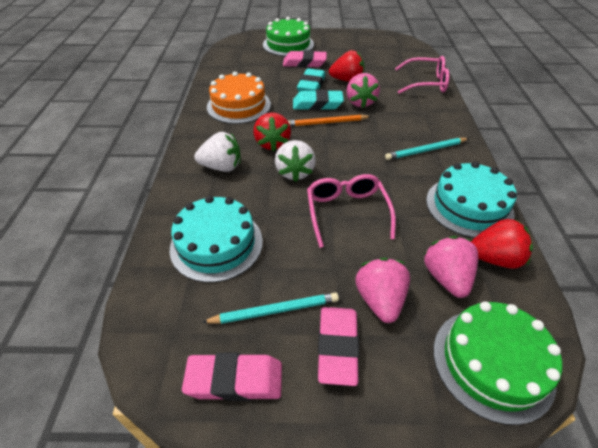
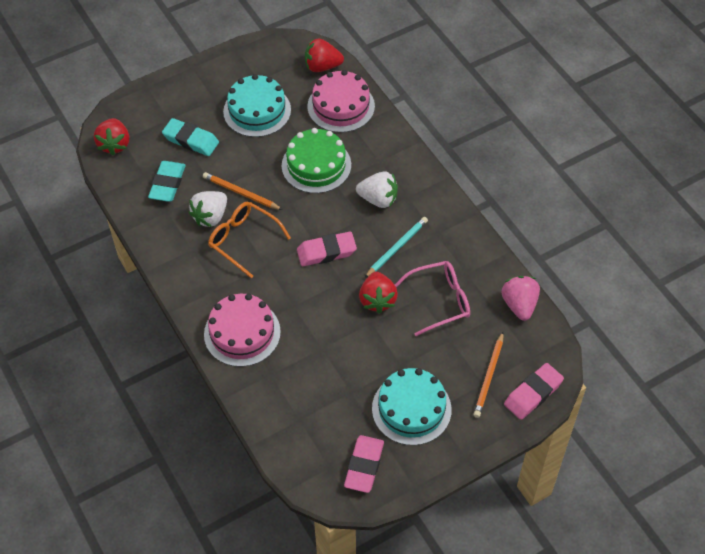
green cake: 2 -> 1
orange cake: 1 -> 0
orange glasses: 0 -> 1
orange pencil: 1 -> 2
pink cake: 0 -> 2
pink glasses: 2 -> 1
pink strawberry: 3 -> 1
turquoise pencil: 2 -> 1

